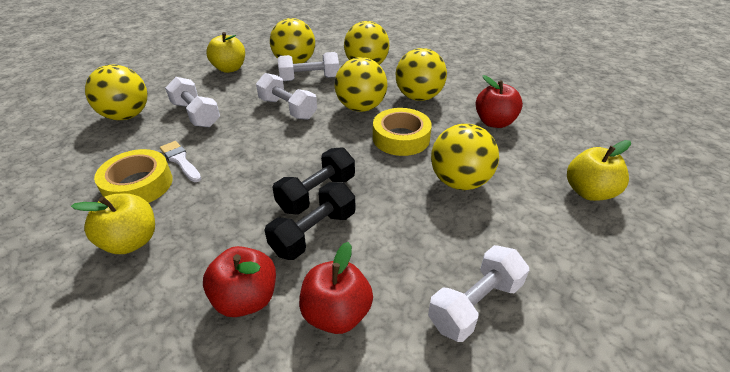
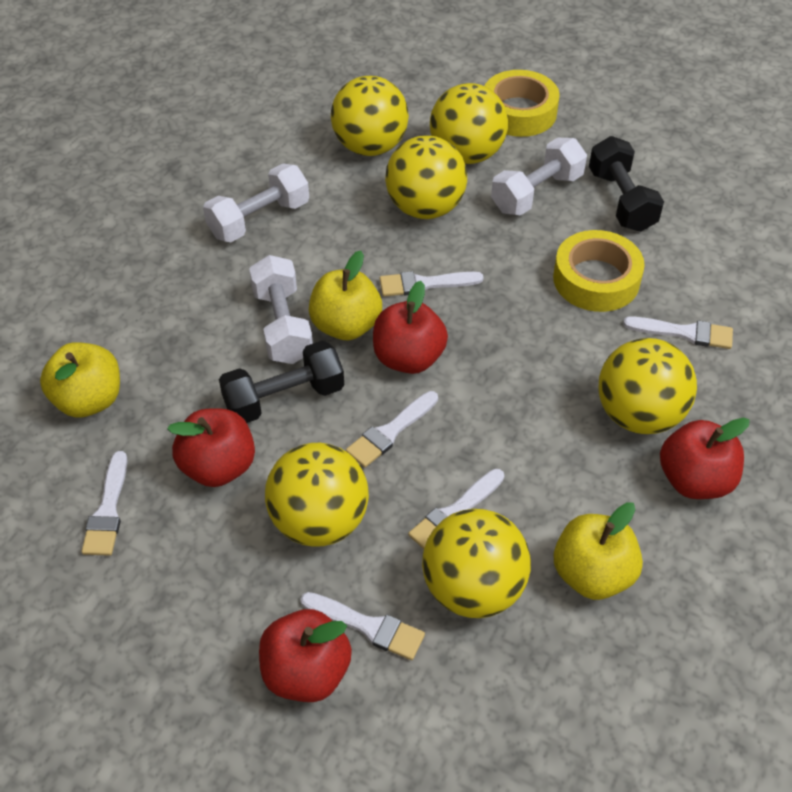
red apple: 3 -> 4
white brush: 1 -> 6
white dumbbell: 4 -> 3

